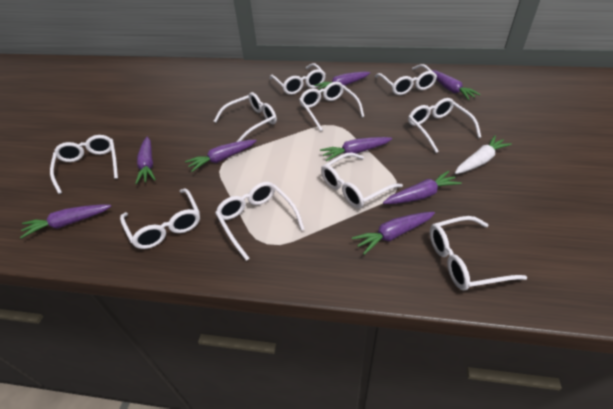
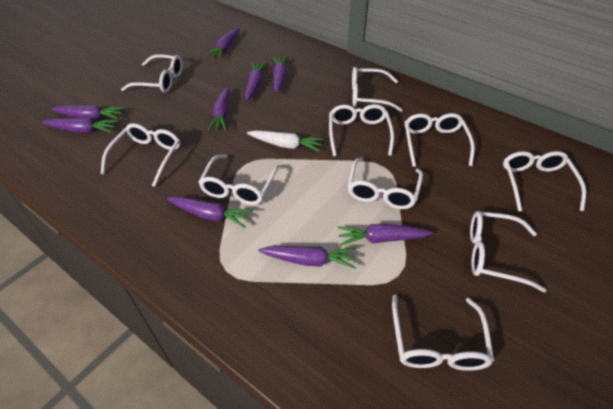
purple carrot: 8 -> 9

